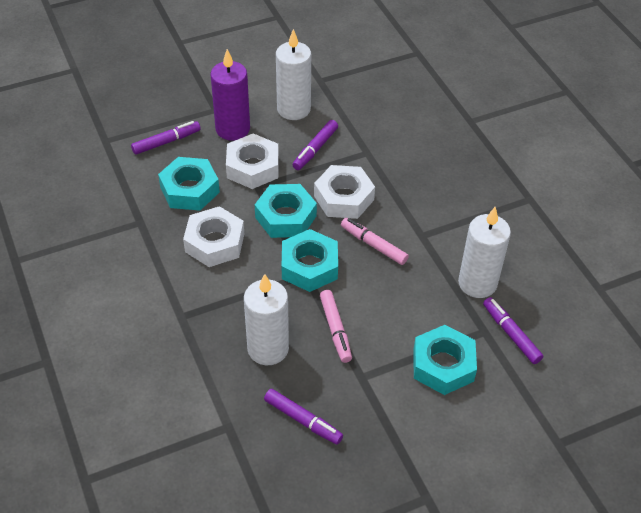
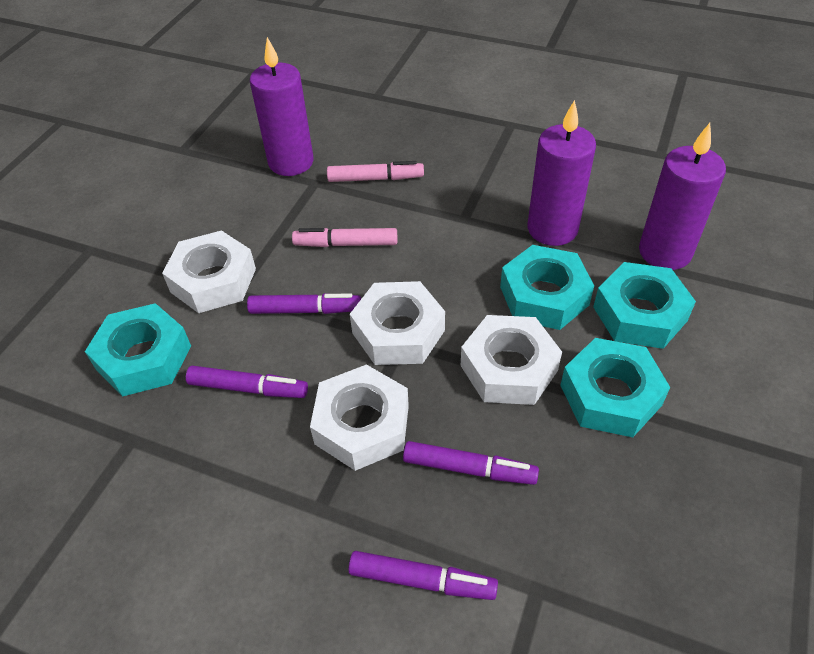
purple candle: 1 -> 3
white candle: 3 -> 0
white nut: 3 -> 4

